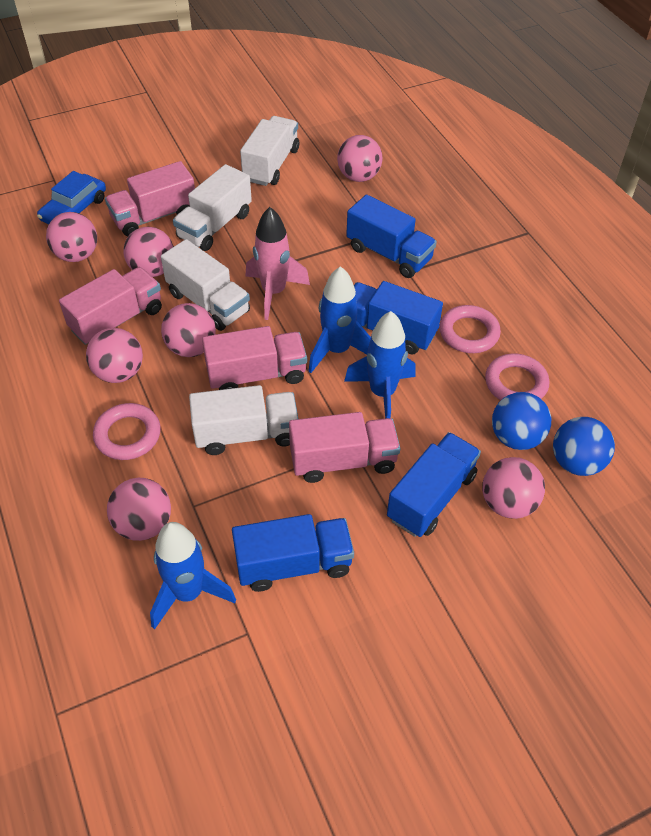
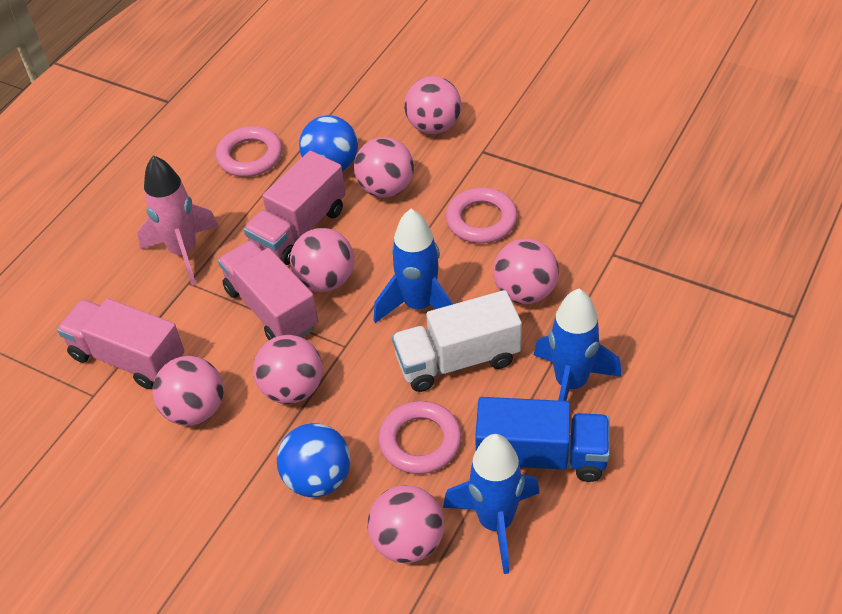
blue car: 1 -> 0
blue truck: 4 -> 1
pink truck: 4 -> 3
white truck: 4 -> 1

